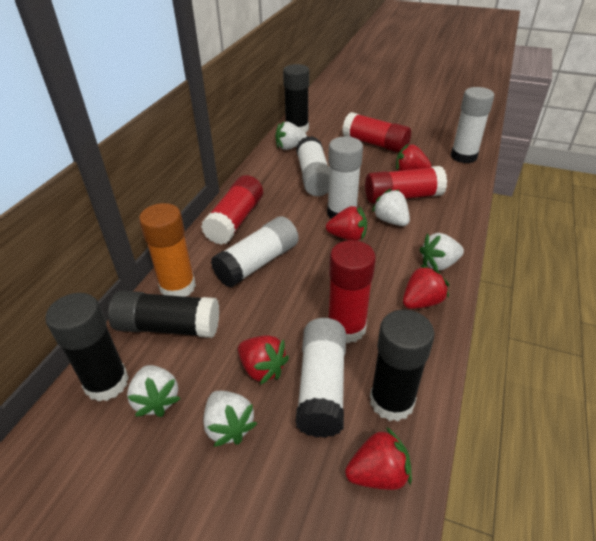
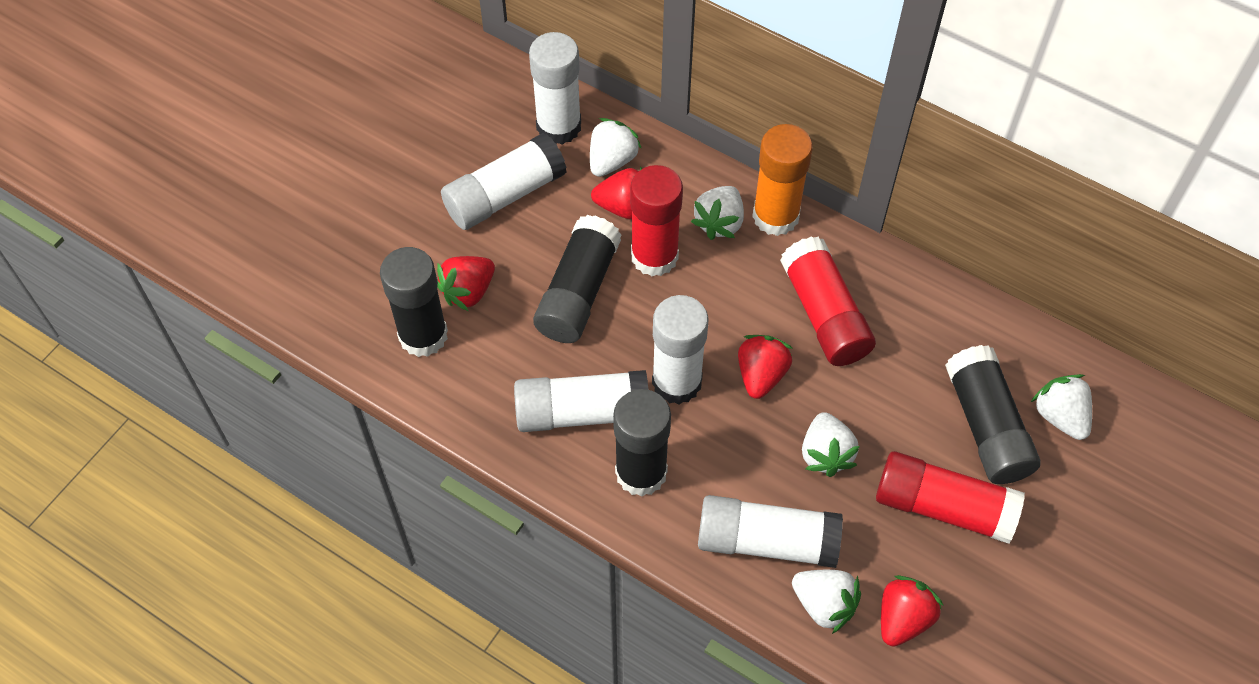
red glue stick: 4 -> 3
red strawberry: 5 -> 4

